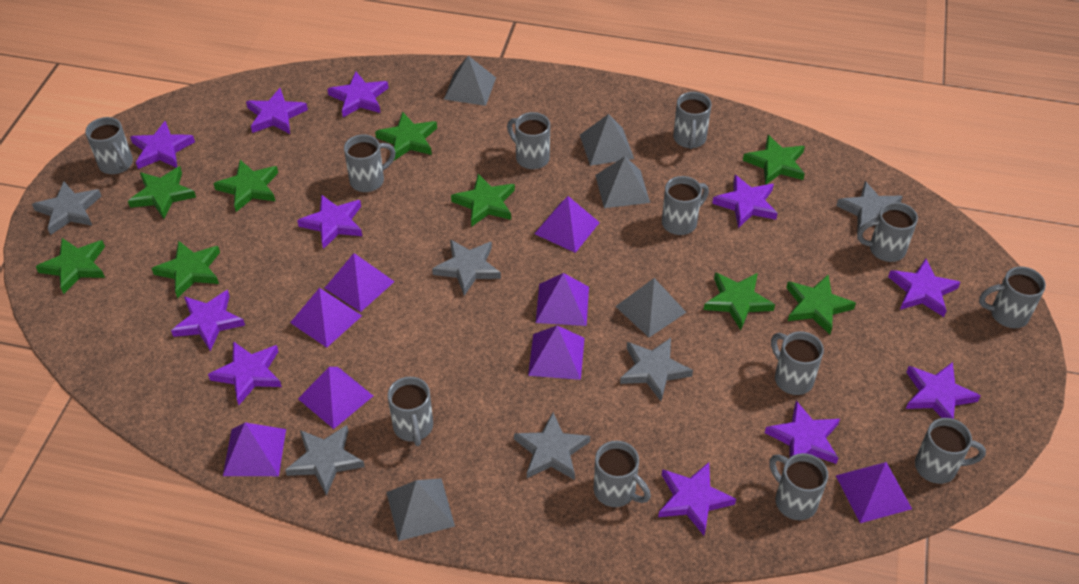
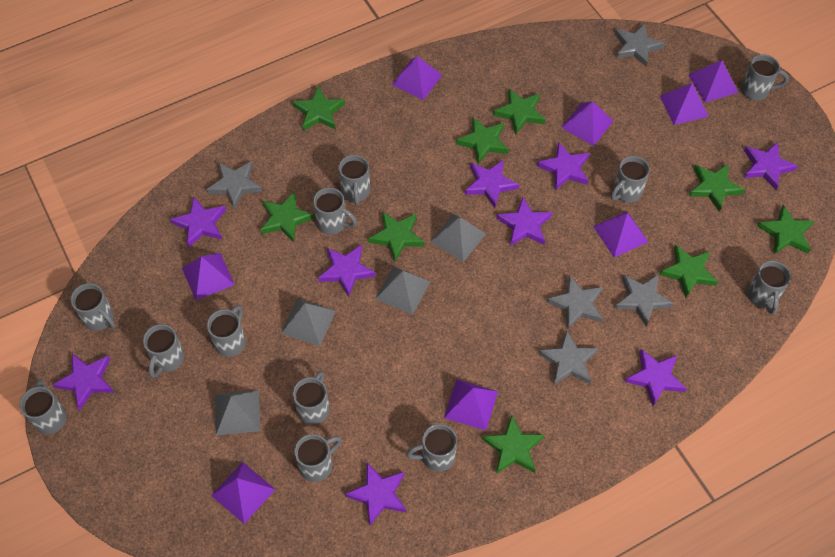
grey pyramid: 5 -> 4
grey star: 6 -> 5
purple star: 11 -> 9

